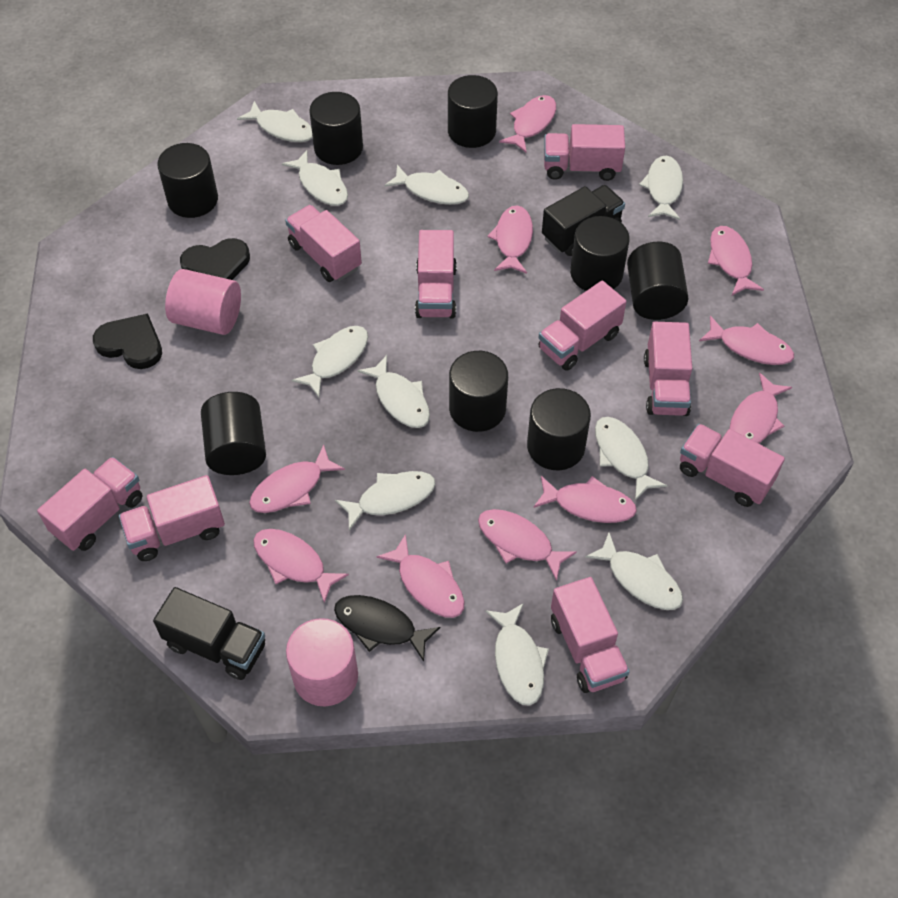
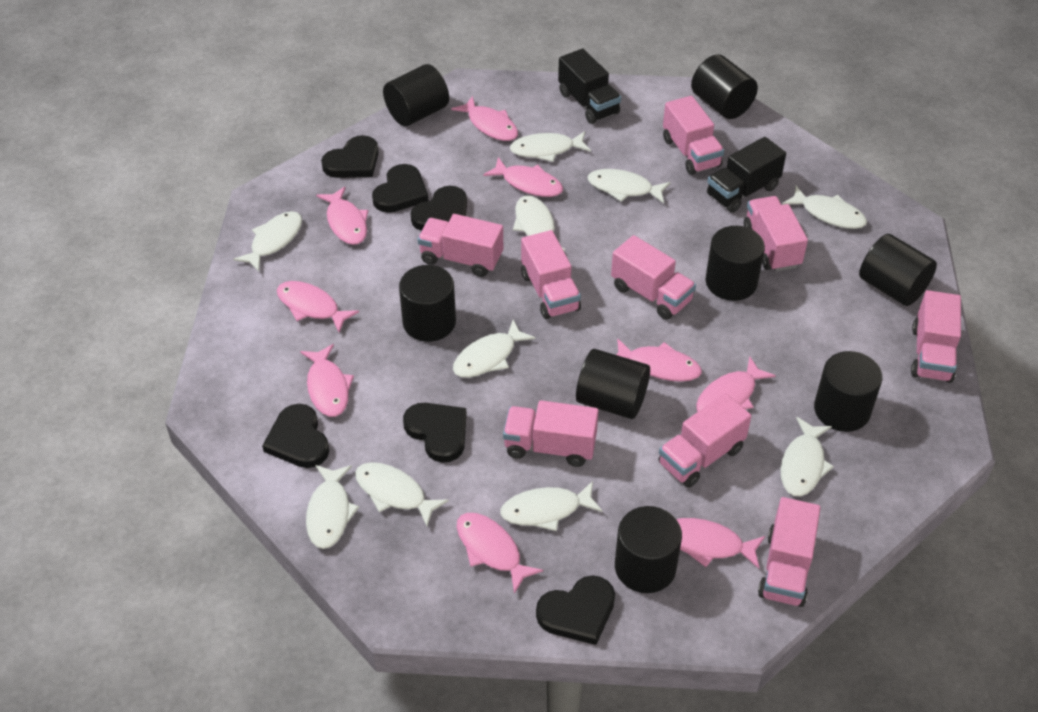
black fish: 1 -> 0
black heart: 2 -> 6
pink cylinder: 2 -> 0
pink fish: 10 -> 9

